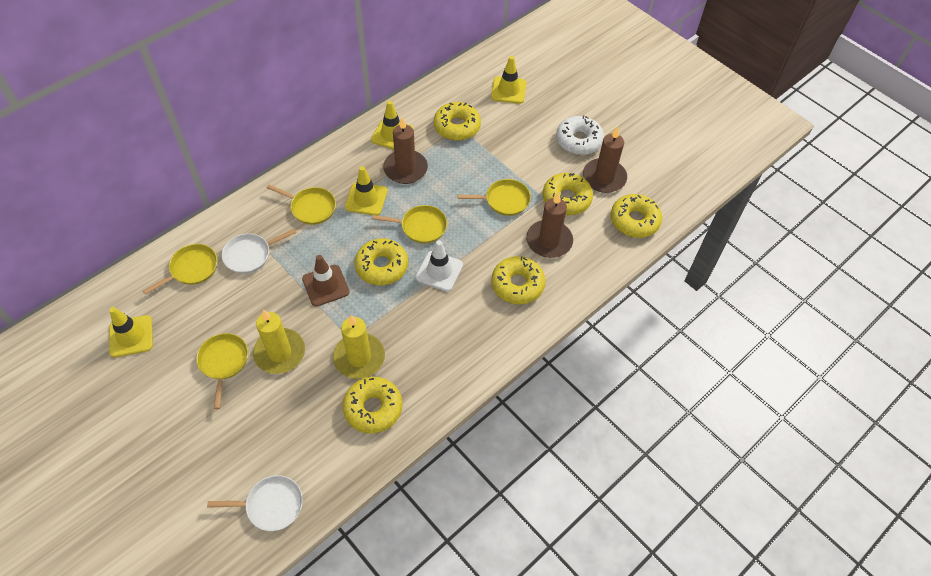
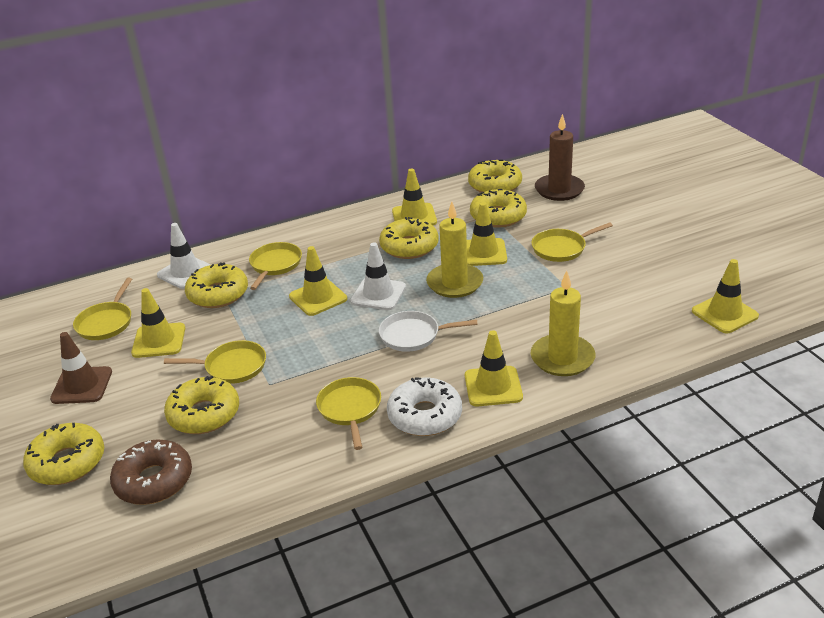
brown candle: 3 -> 1
brown donut: 0 -> 1
white pan: 2 -> 1
white traffic cone: 1 -> 2
yellow traffic cone: 4 -> 6

